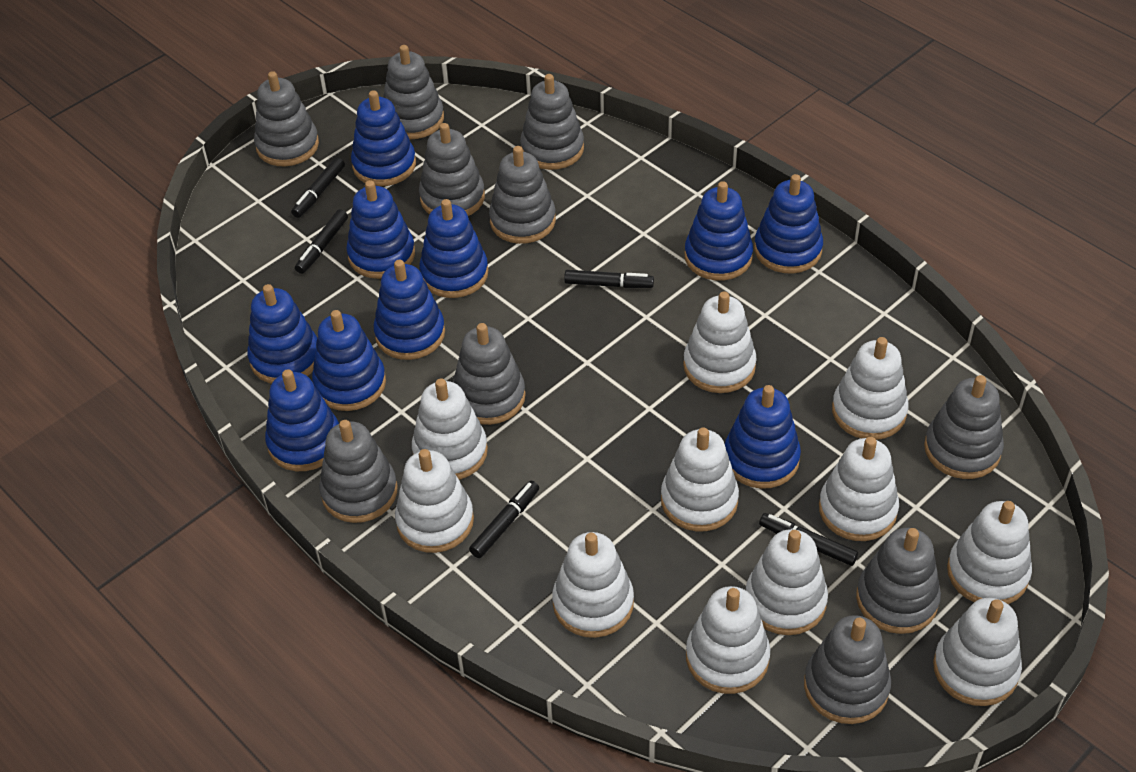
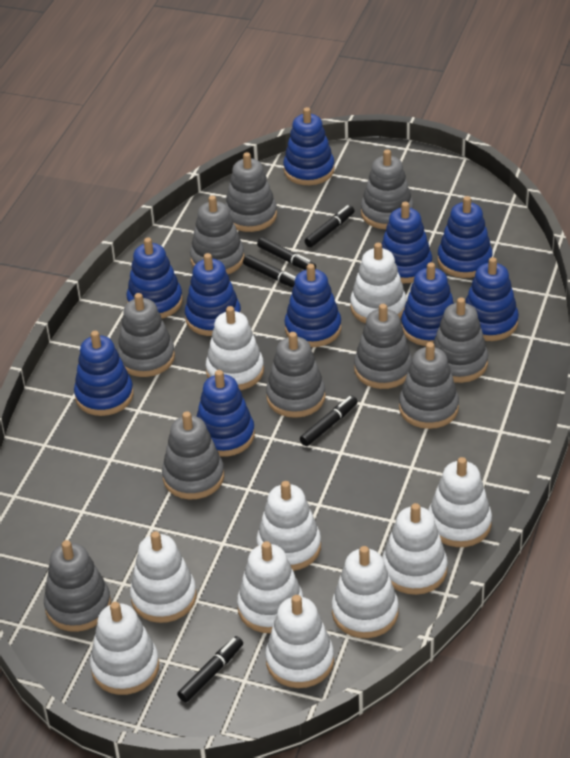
white stacking toy: 11 -> 10

